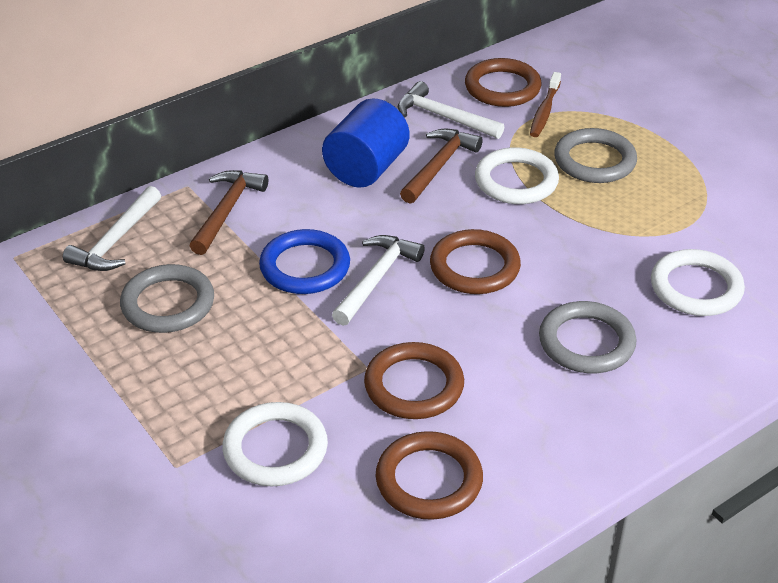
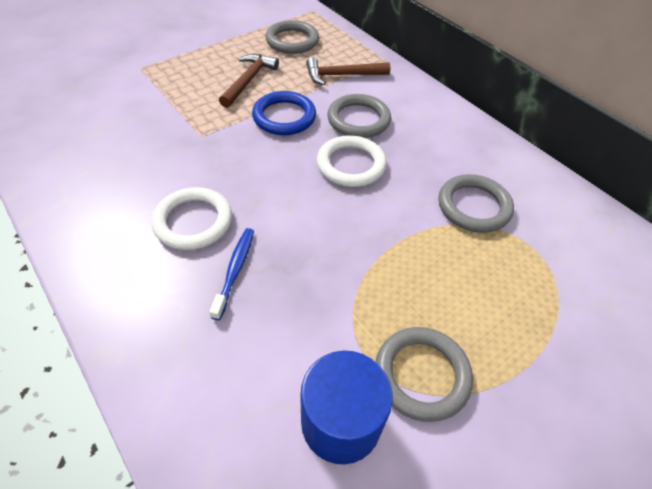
blue toothbrush: 0 -> 1
brown ring: 4 -> 0
brown toothbrush: 1 -> 0
grey ring: 3 -> 4
white hammer: 3 -> 0
white ring: 3 -> 2

